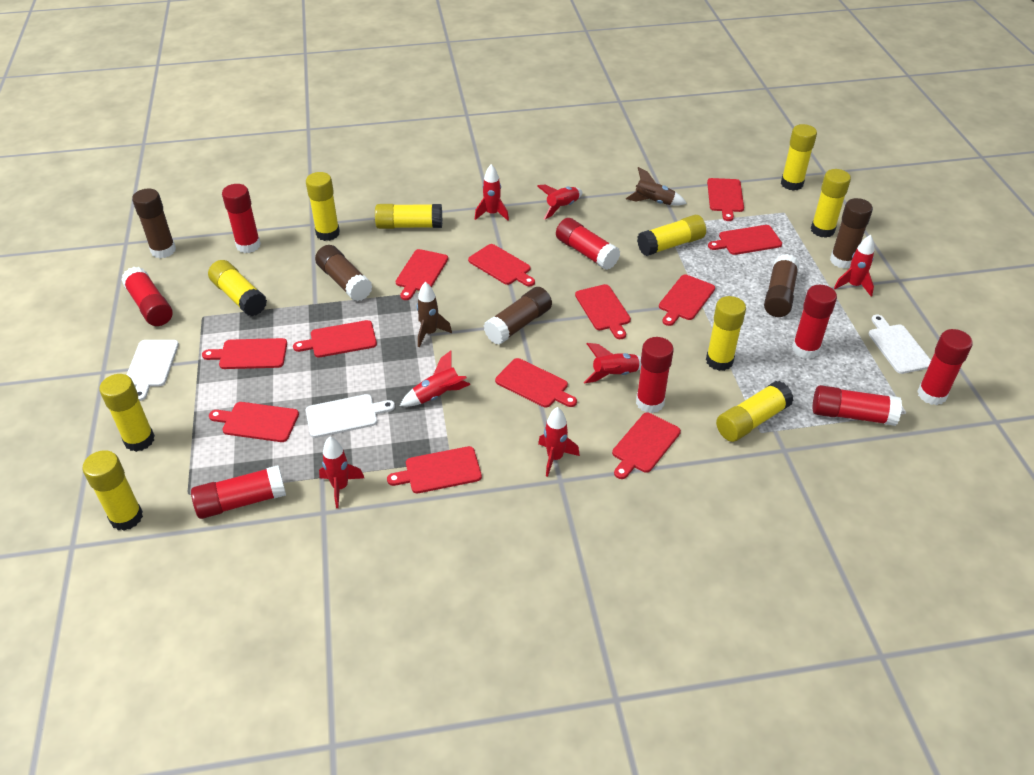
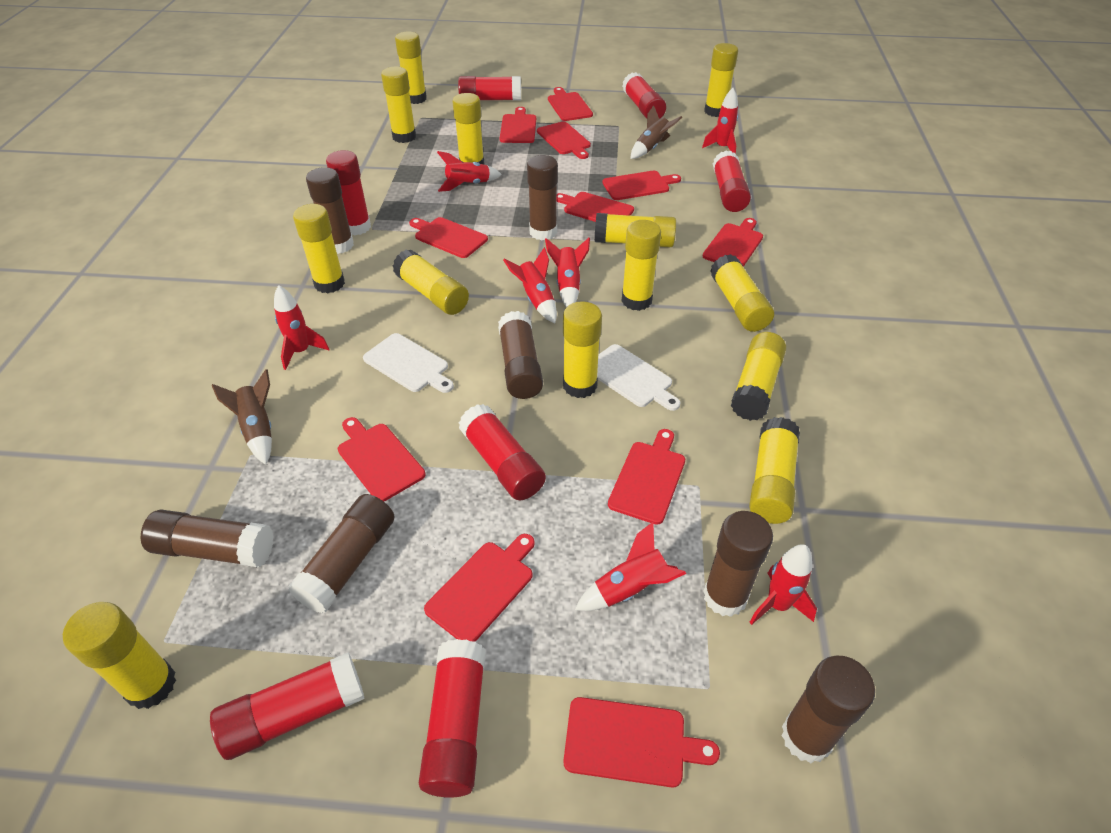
brown glue stick: 5 -> 7
red cutting board: 12 -> 11
red glue stick: 8 -> 7
white cutting board: 3 -> 2
yellow glue stick: 10 -> 13

